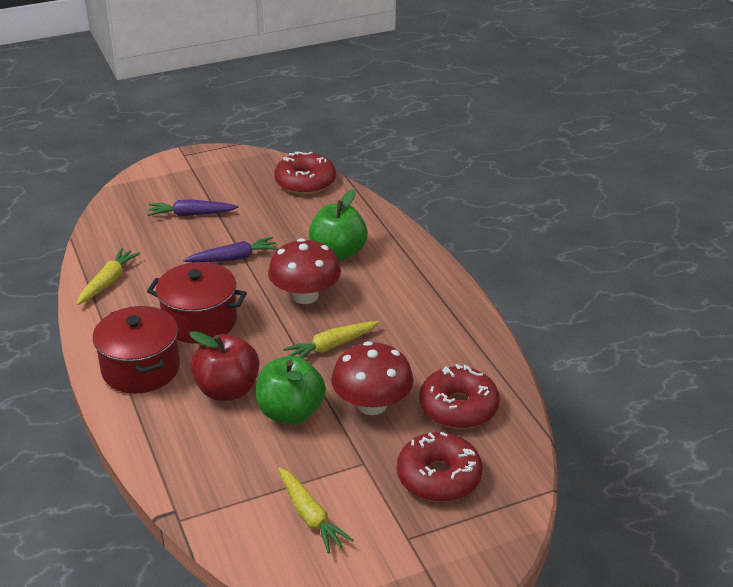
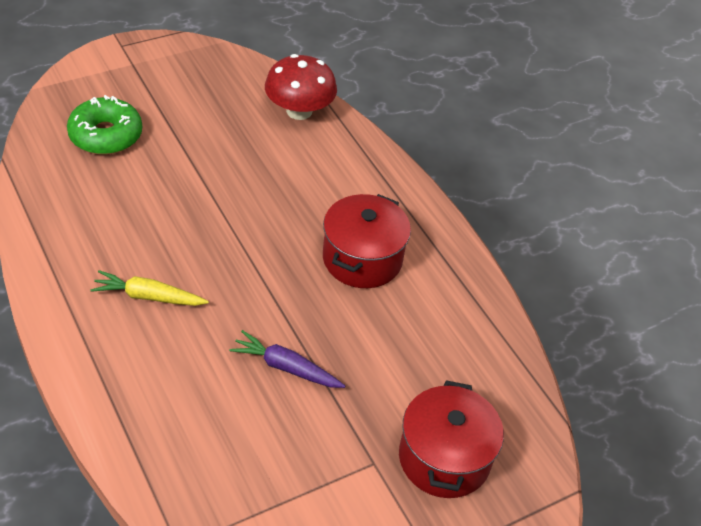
green apple: 2 -> 0
green donut: 0 -> 1
purple carrot: 2 -> 1
red apple: 1 -> 0
red donut: 3 -> 0
red mushroom: 2 -> 1
yellow carrot: 3 -> 1

